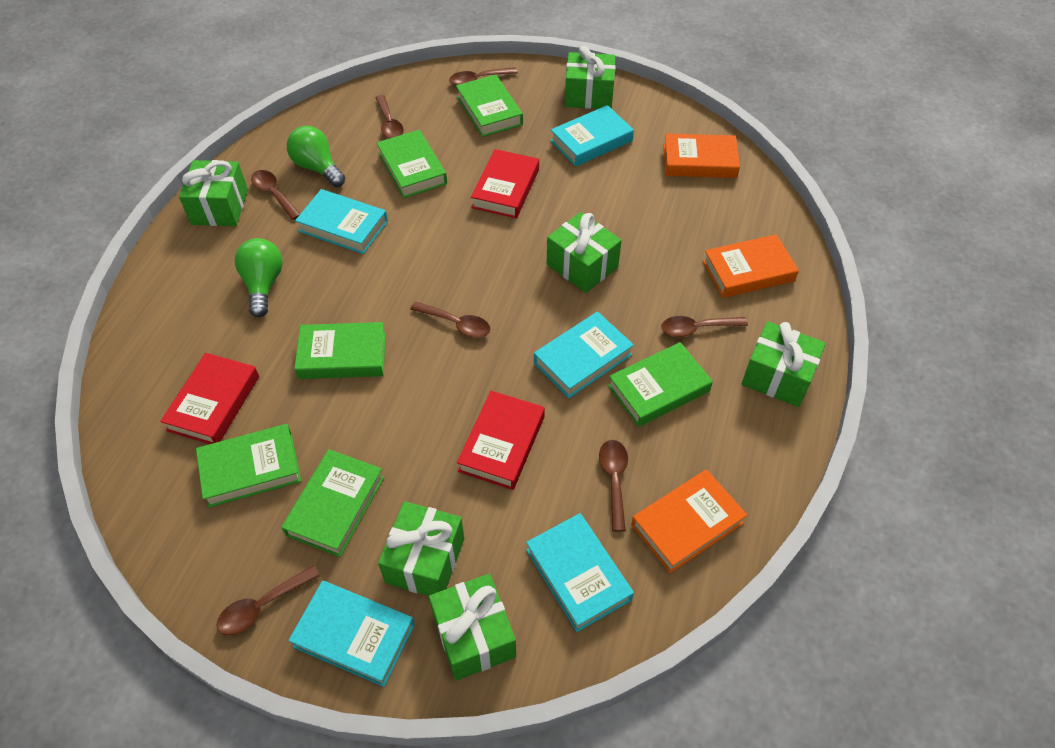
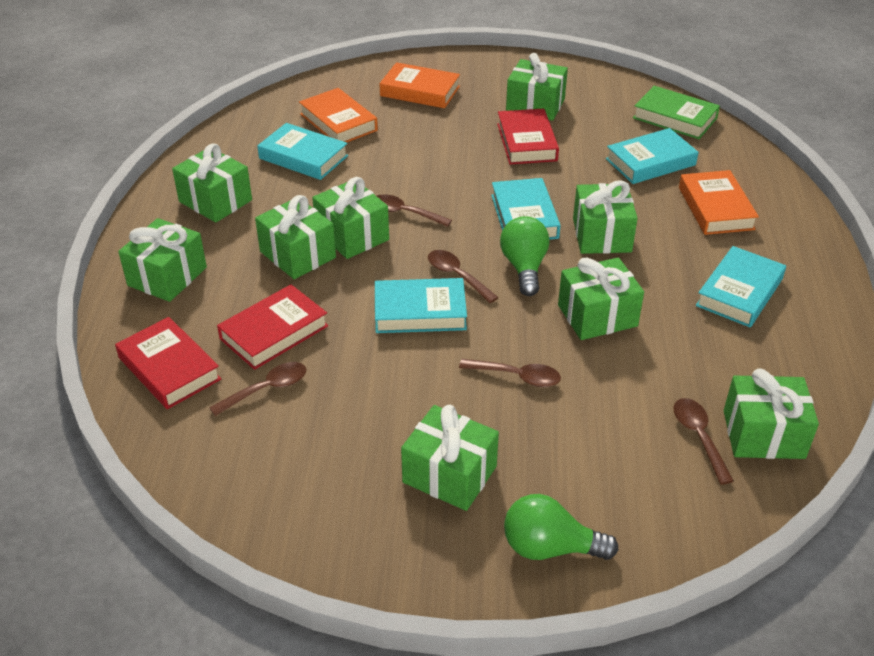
brown spoon: 7 -> 5
green book: 6 -> 1
green gift: 6 -> 9

